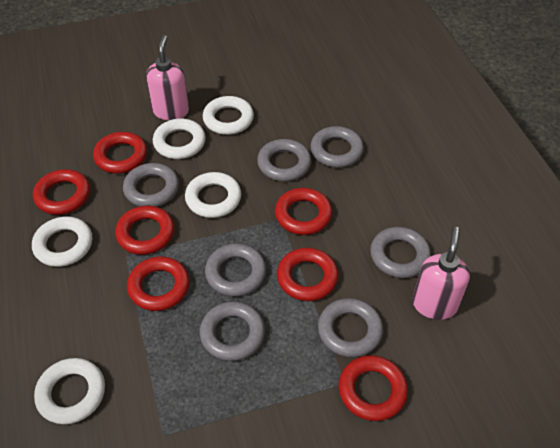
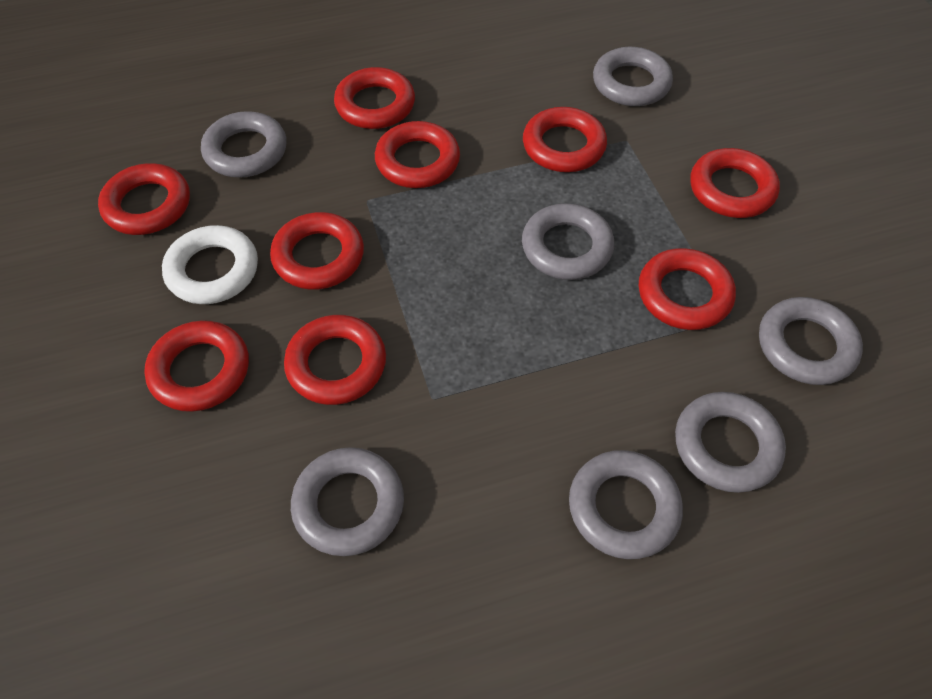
pink soap dispenser: 2 -> 0
red ring: 7 -> 9
white ring: 5 -> 1

